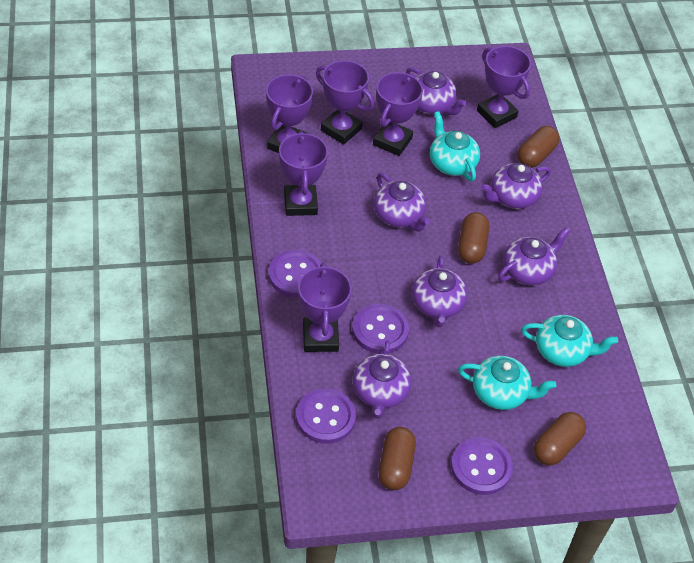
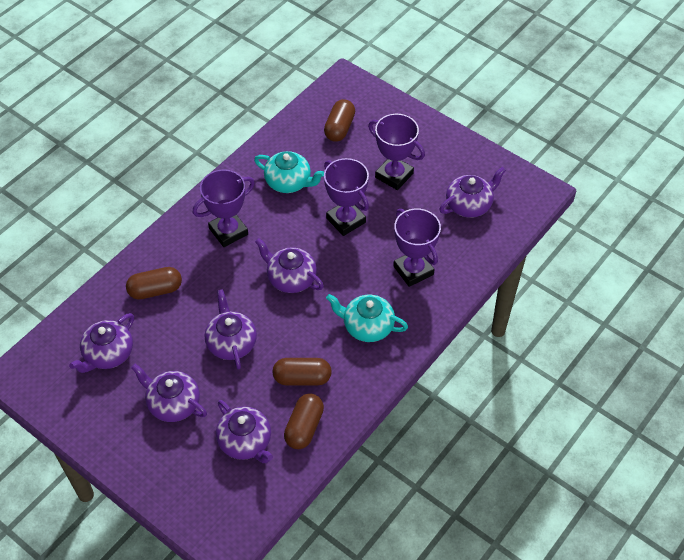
purple button: 4 -> 0
purple trophy: 6 -> 4
turquoise teapot: 3 -> 2

